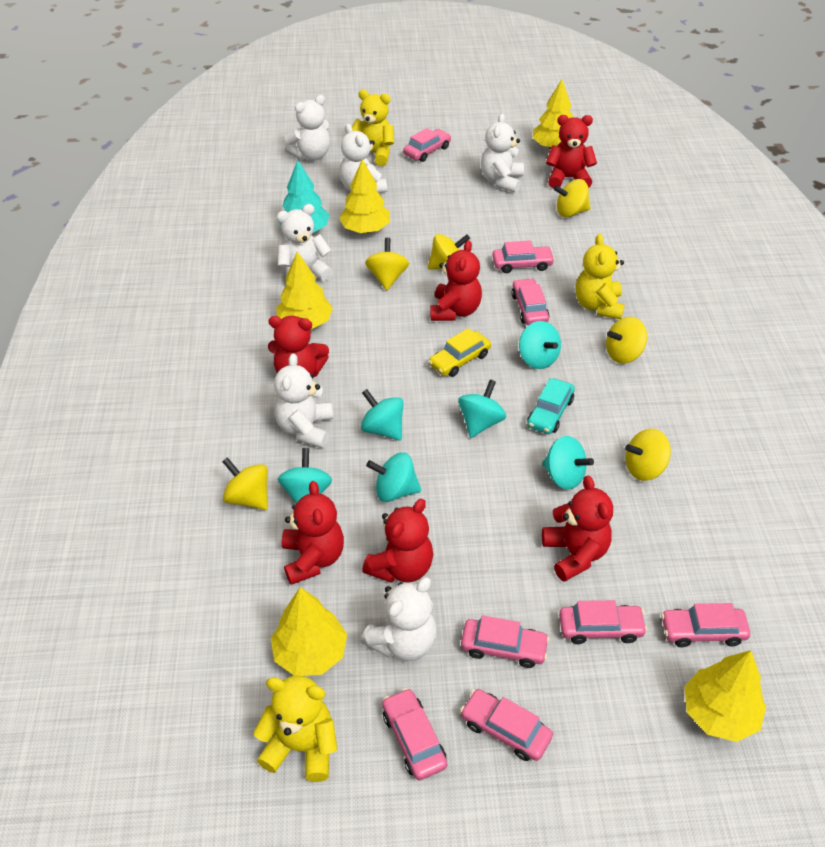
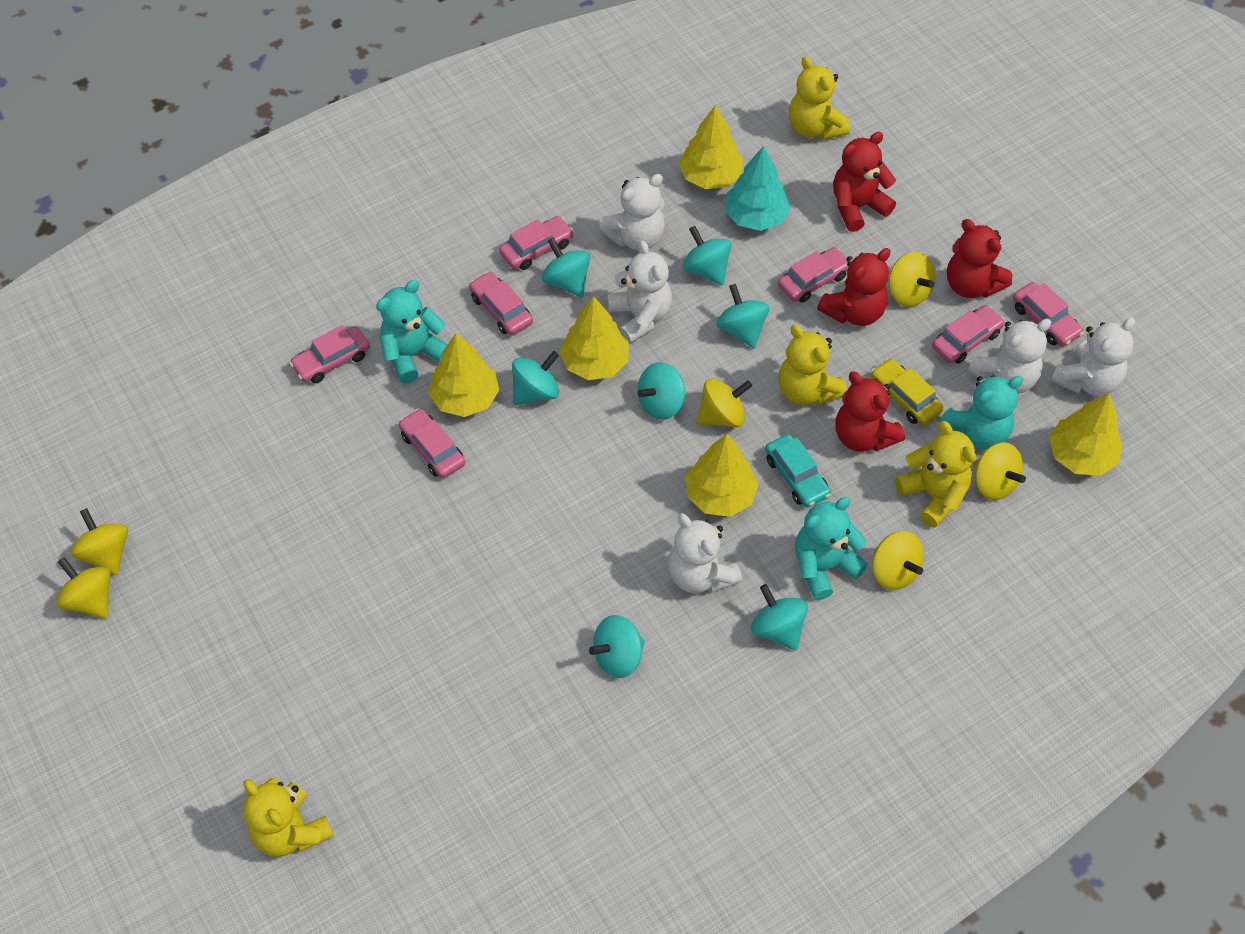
pink car: 8 -> 7
red teddy bear: 6 -> 4
turquoise spinning top: 6 -> 7
turquoise teddy bear: 0 -> 3
white teddy bear: 6 -> 5
yellow teddy bear: 3 -> 4

